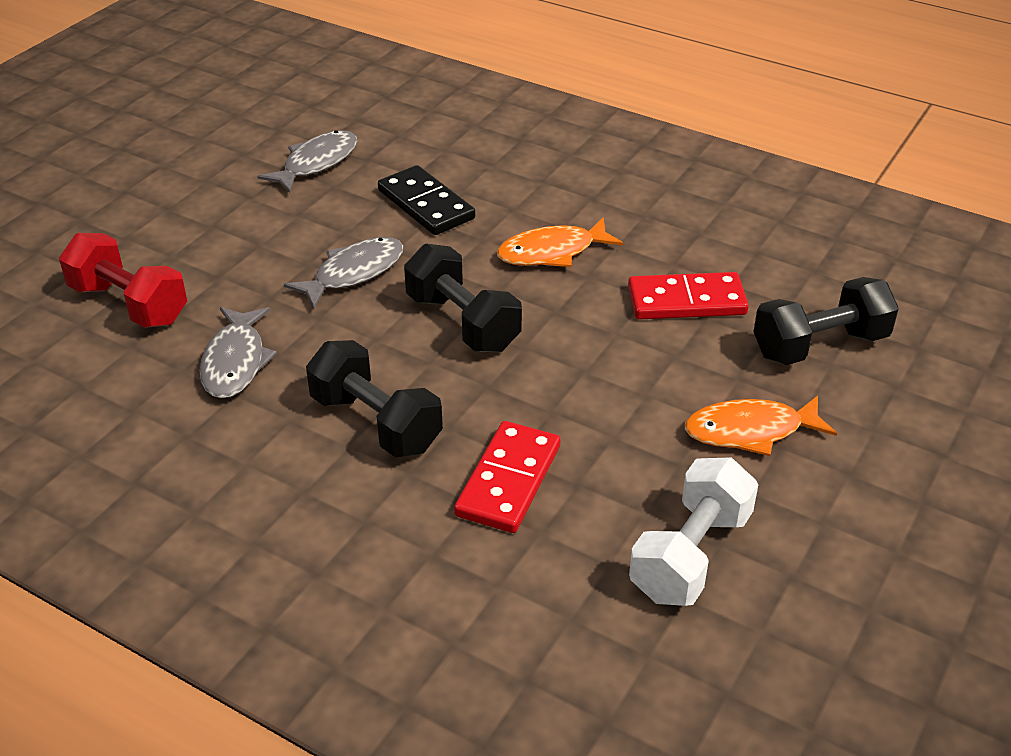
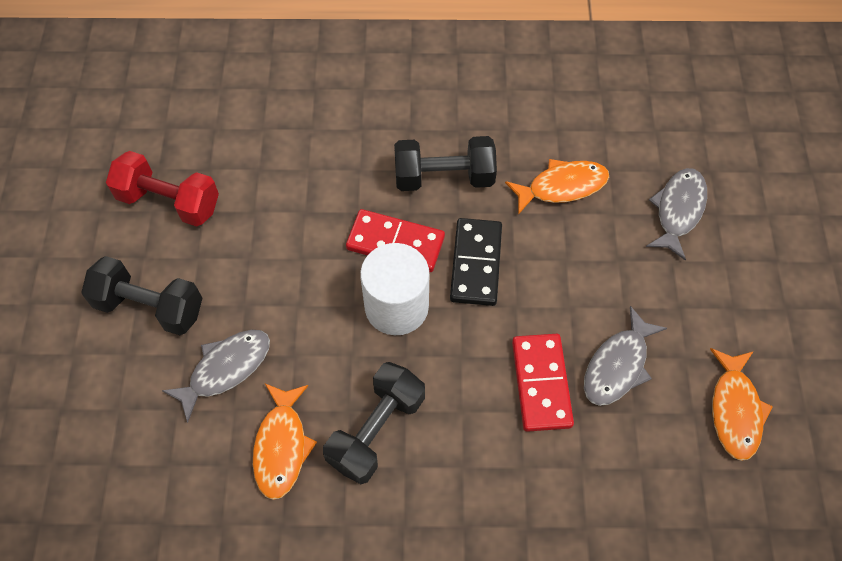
orange fish: 2 -> 3
white cylinder: 0 -> 1
white dumbbell: 1 -> 0

